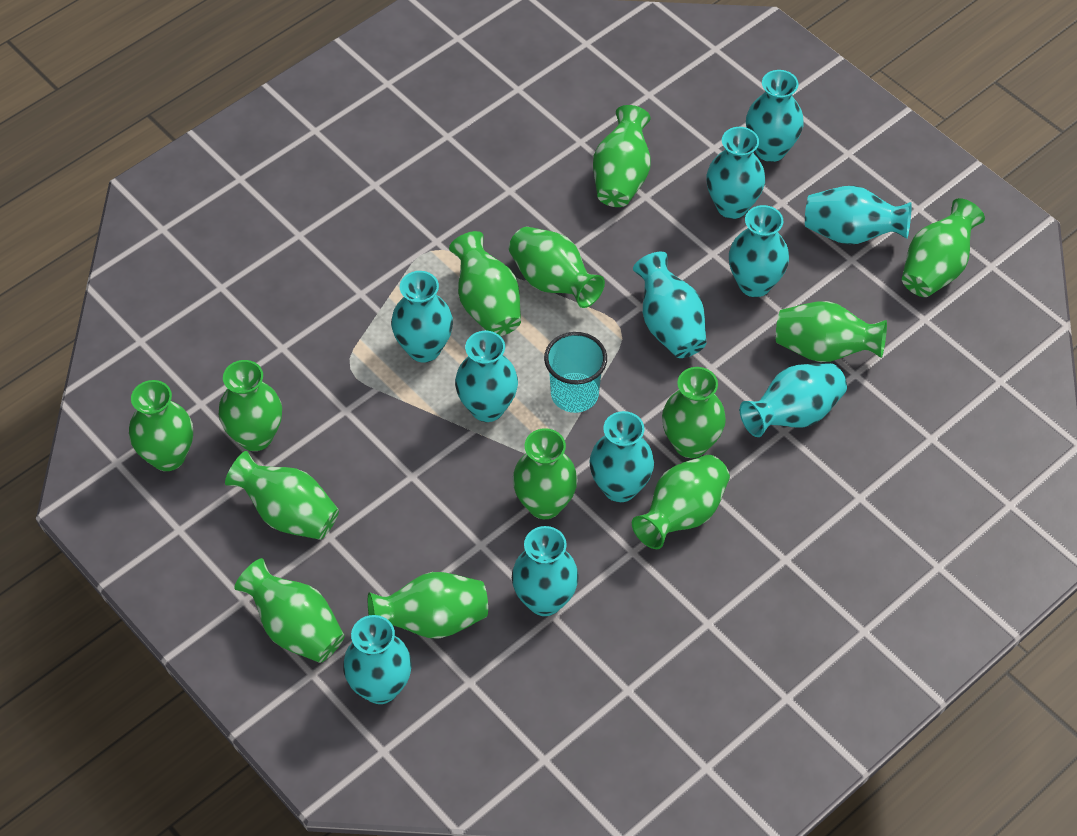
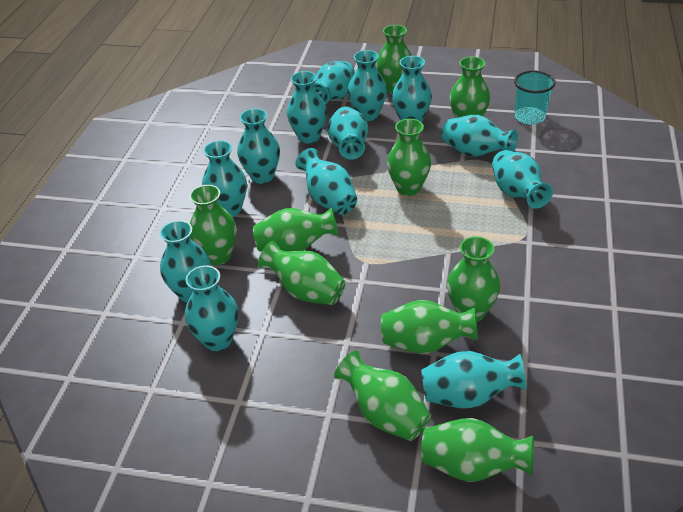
green vase: 13 -> 10
turquoise vase: 11 -> 13

